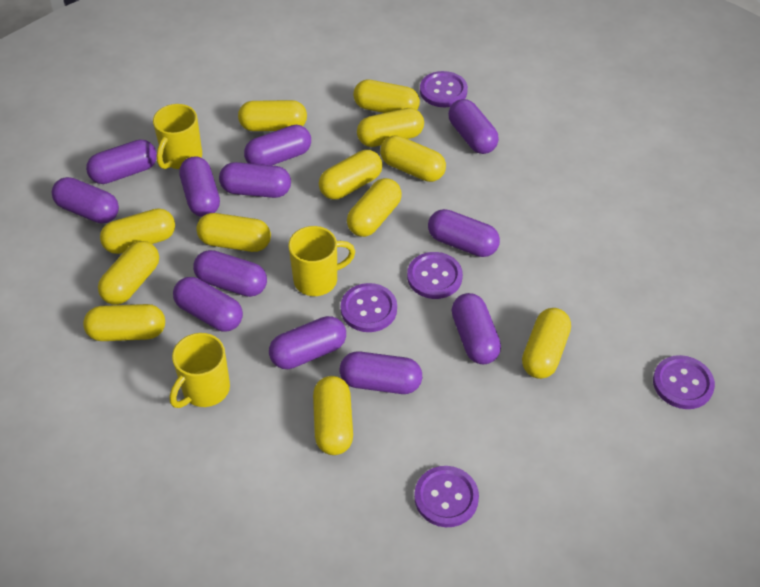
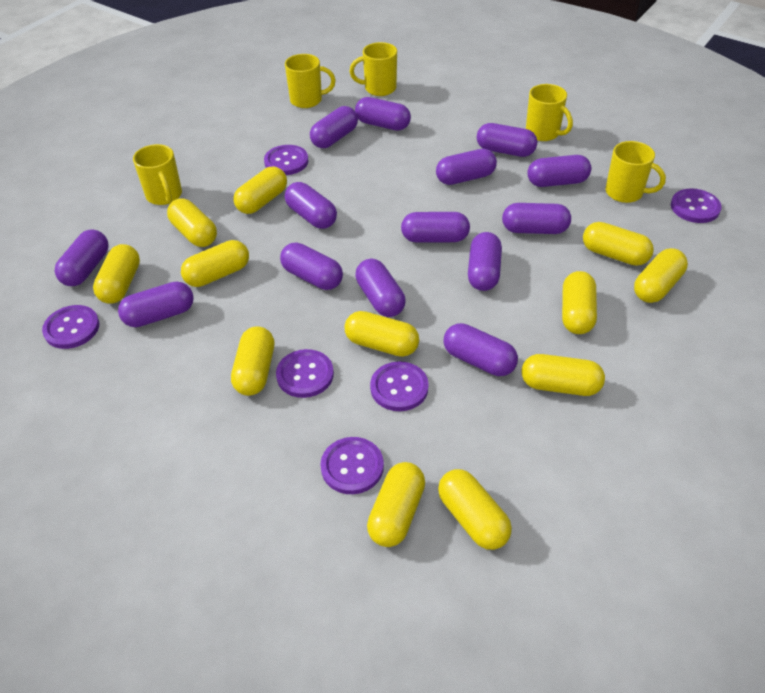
purple button: 5 -> 6
purple capsule: 12 -> 14
yellow mug: 3 -> 5

